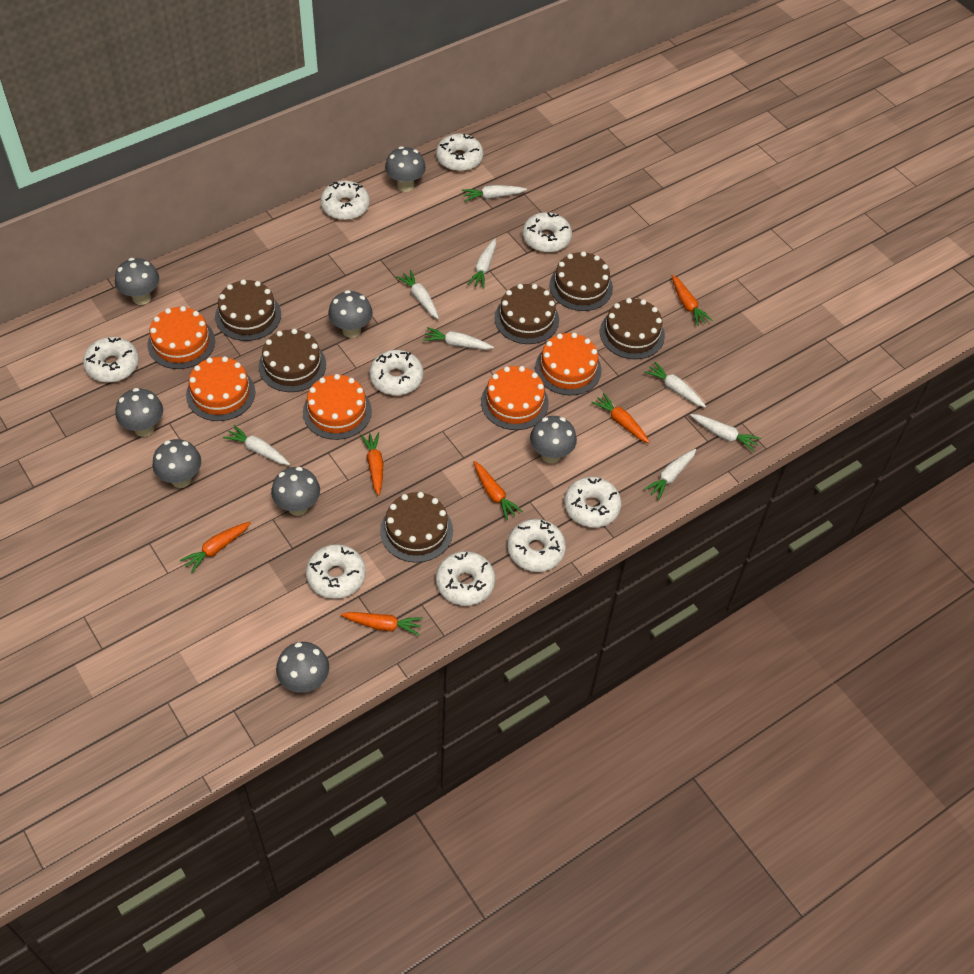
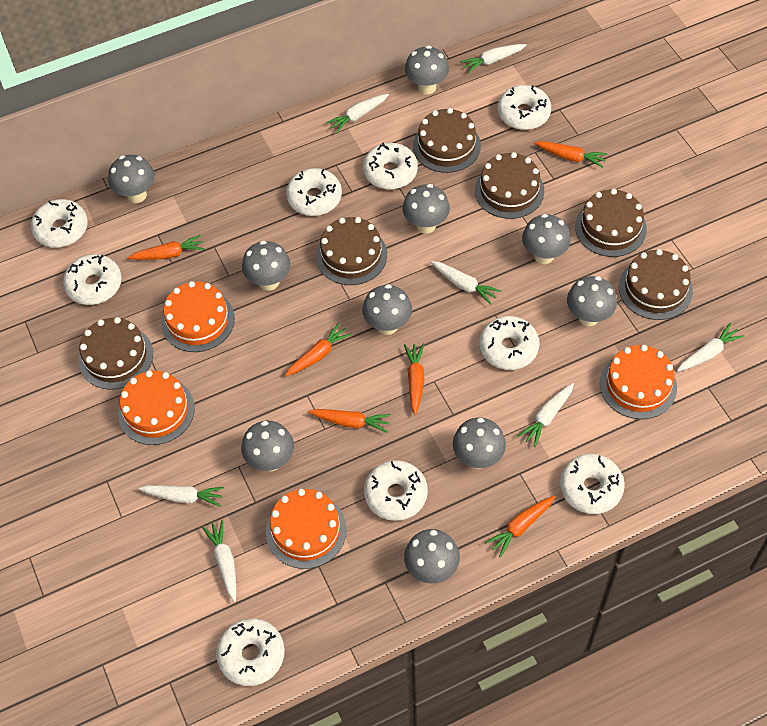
grey mushroom: 8 -> 10
orange cake: 5 -> 4
white carrot: 8 -> 7

